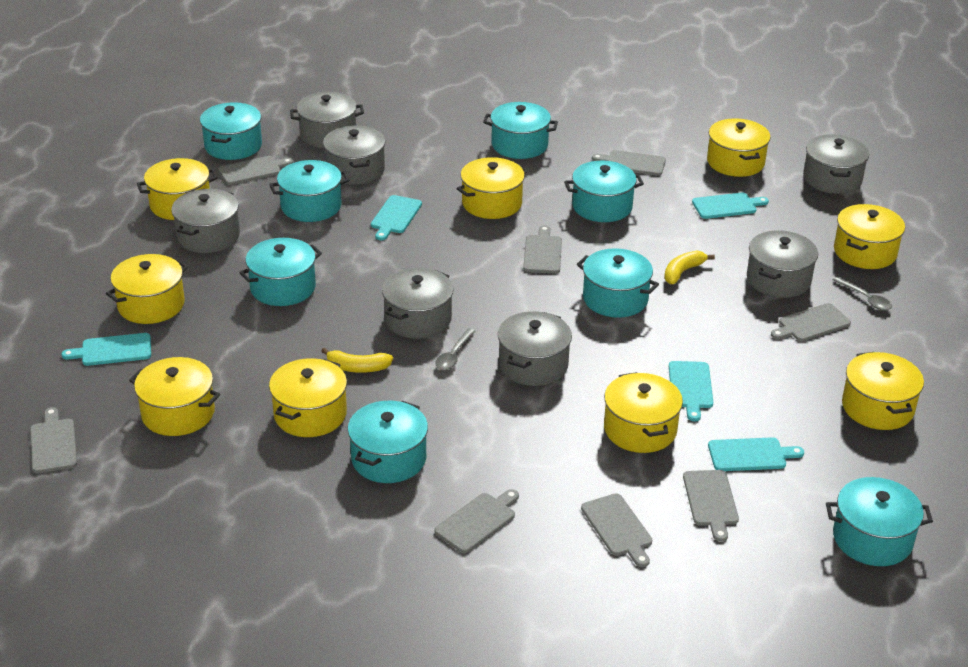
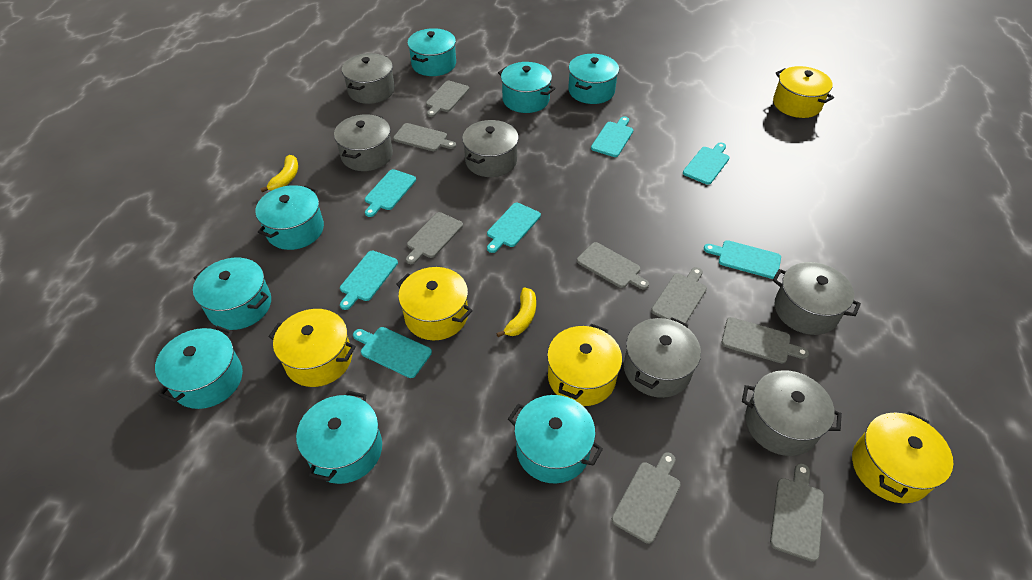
grey pot: 7 -> 6
grey spoon: 2 -> 0
turquoise cutting board: 5 -> 7
yellow pot: 9 -> 5

